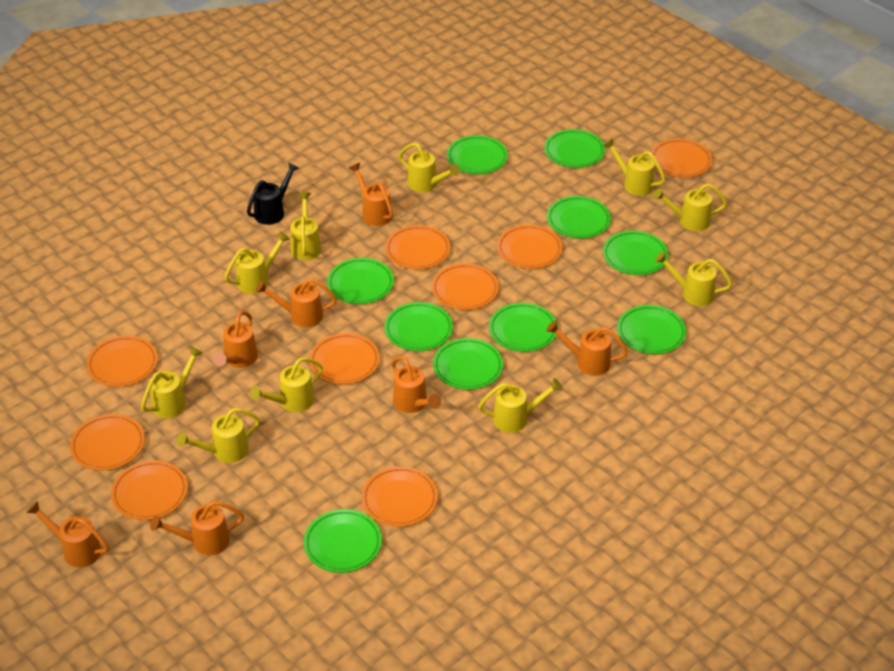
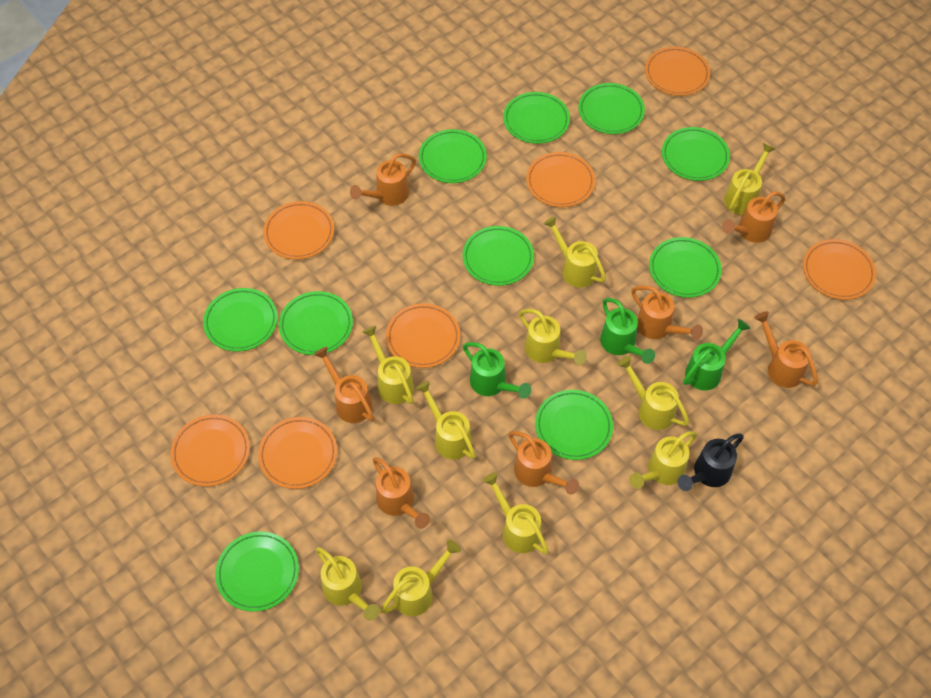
green watering can: 0 -> 3
orange plate: 9 -> 7

